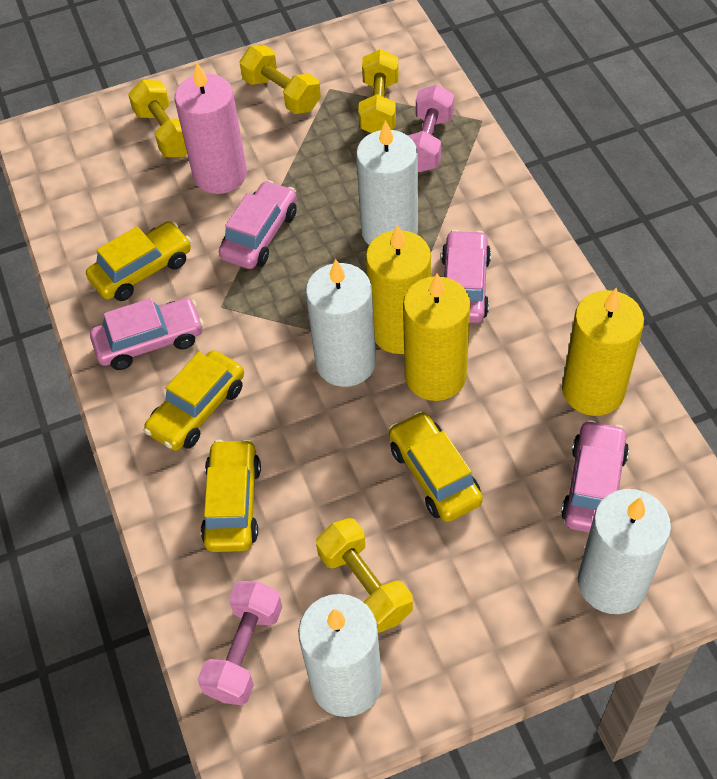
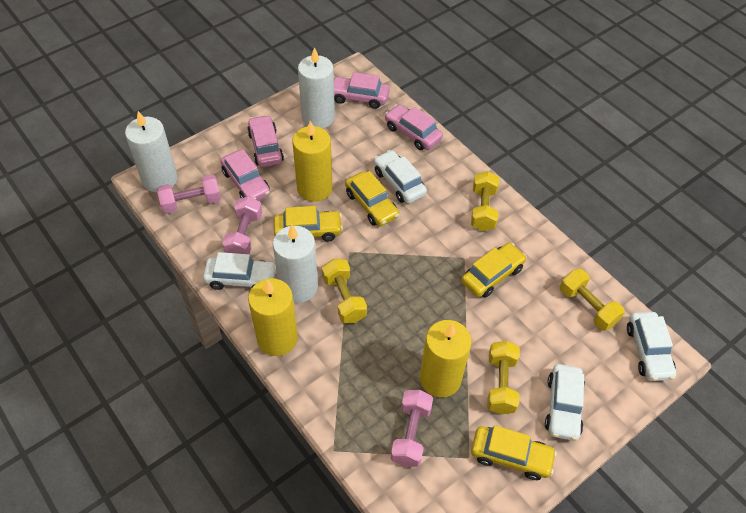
pink candle: 1 -> 0
pink dumbbell: 2 -> 3
white candle: 4 -> 3
white car: 0 -> 4

